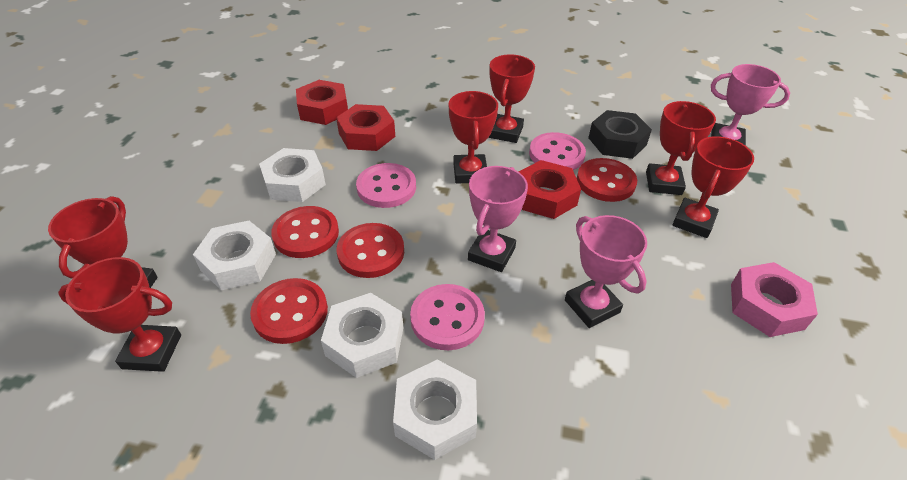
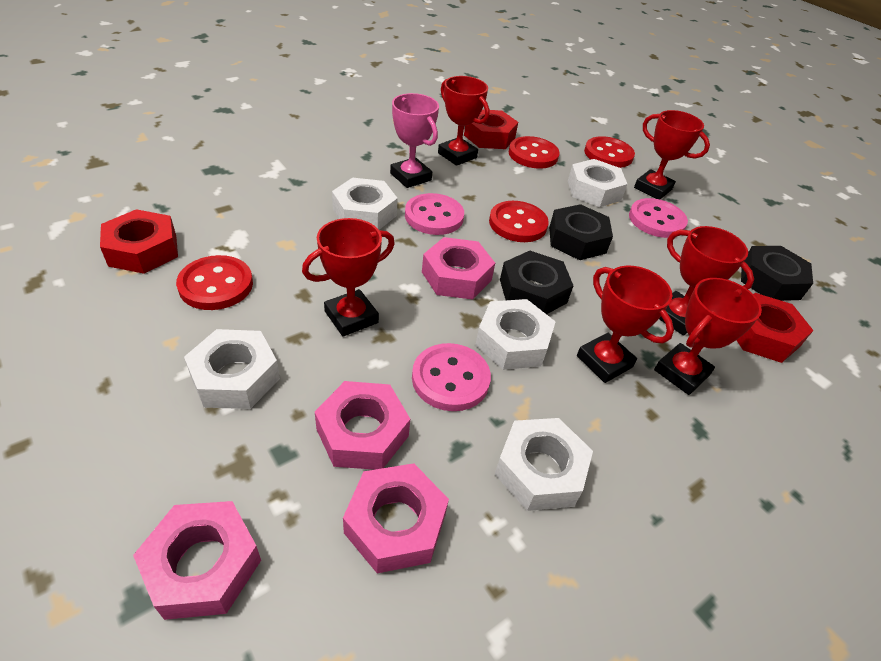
black nut: 1 -> 3
pink nut: 1 -> 4
pink trophy: 3 -> 1
white nut: 4 -> 5

